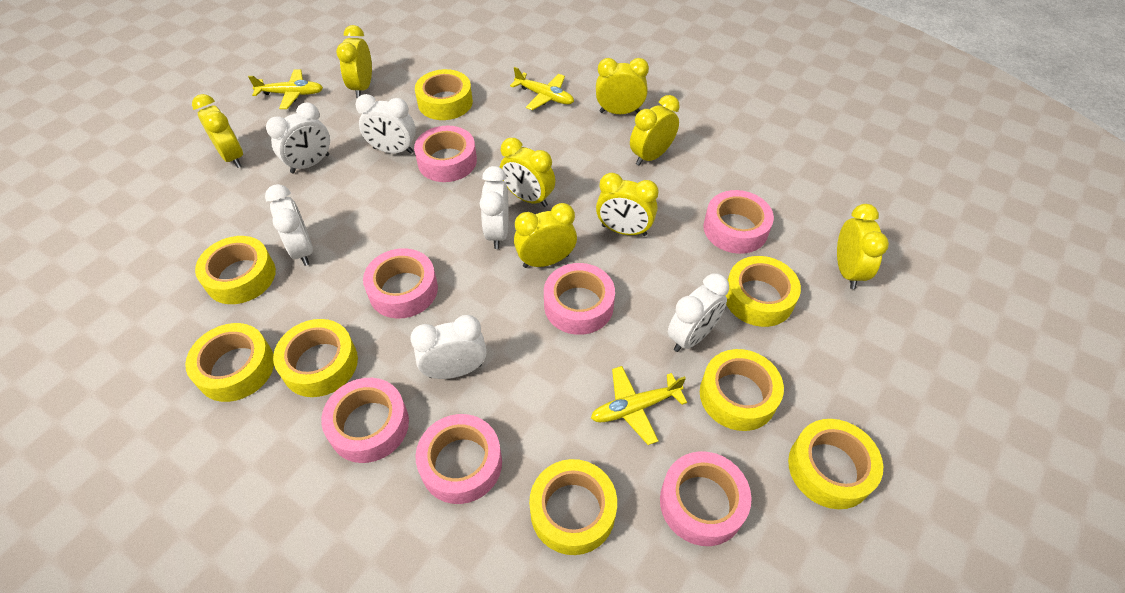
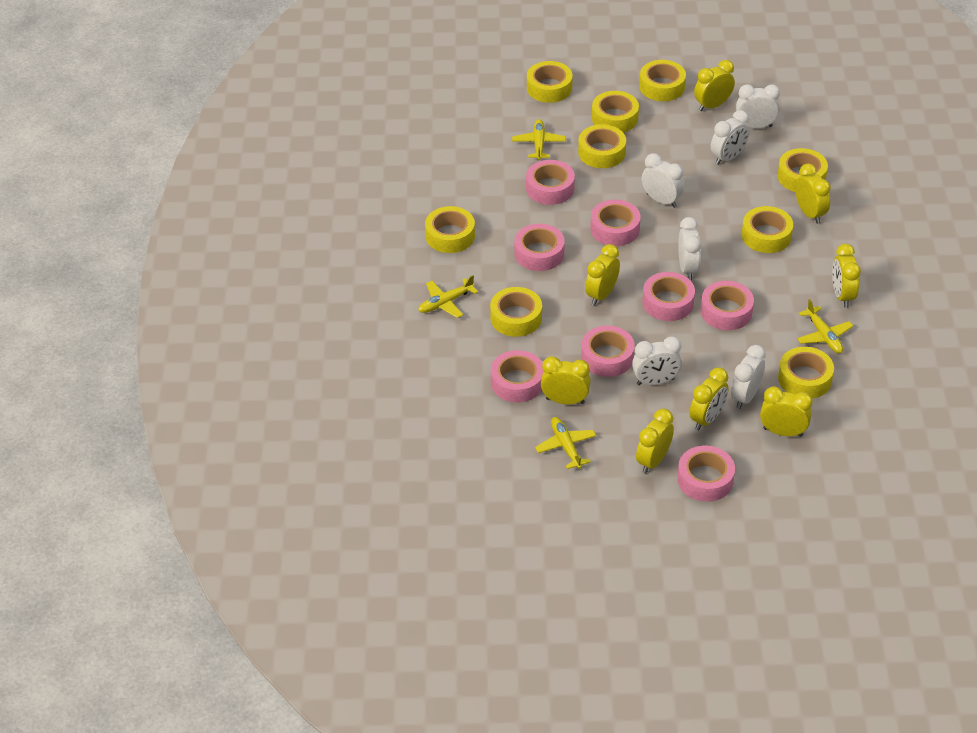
pink tape: 7 -> 8
yellow plane: 3 -> 4
yellow tape: 8 -> 9

